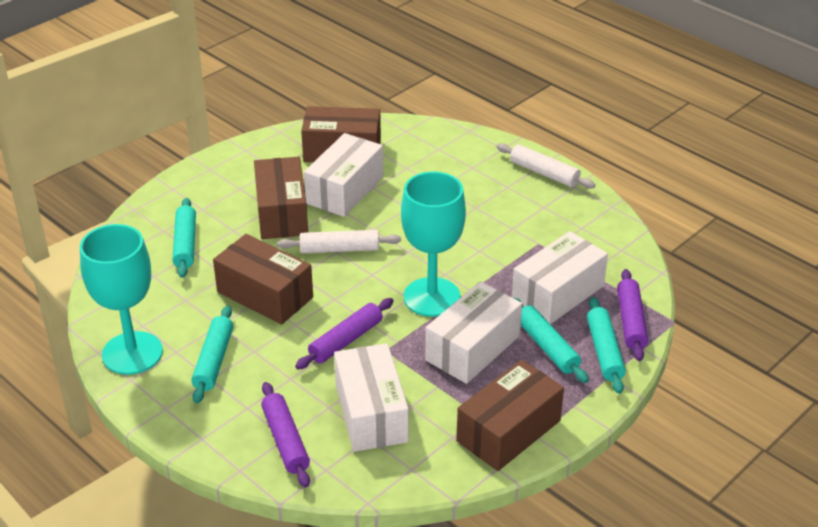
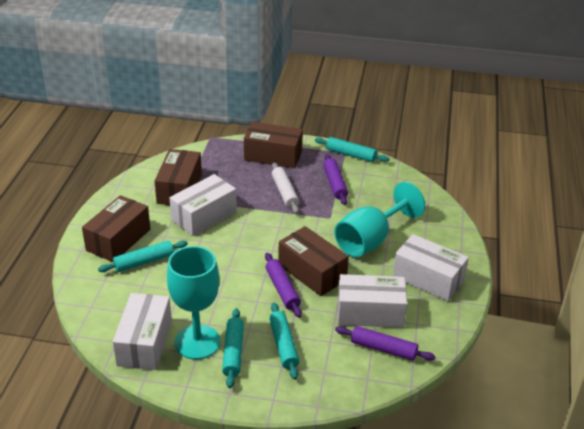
white rolling pin: 2 -> 1

